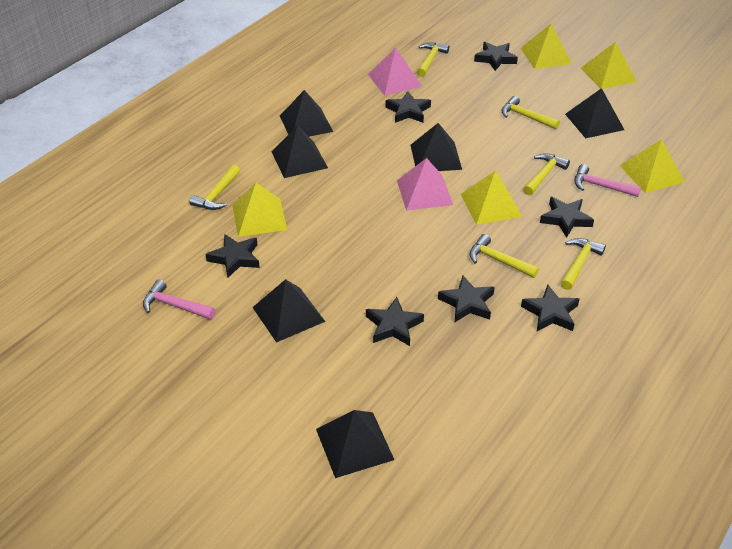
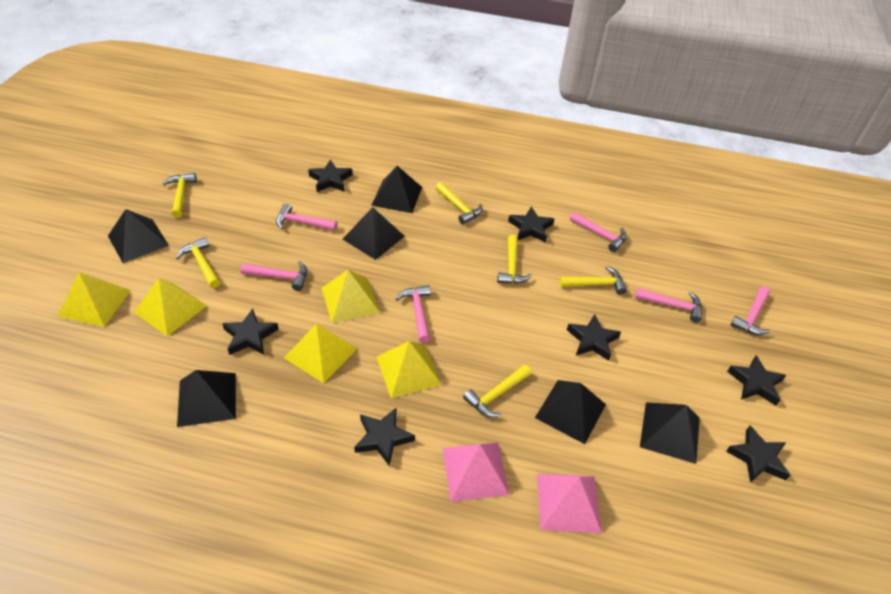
pink hammer: 2 -> 6

